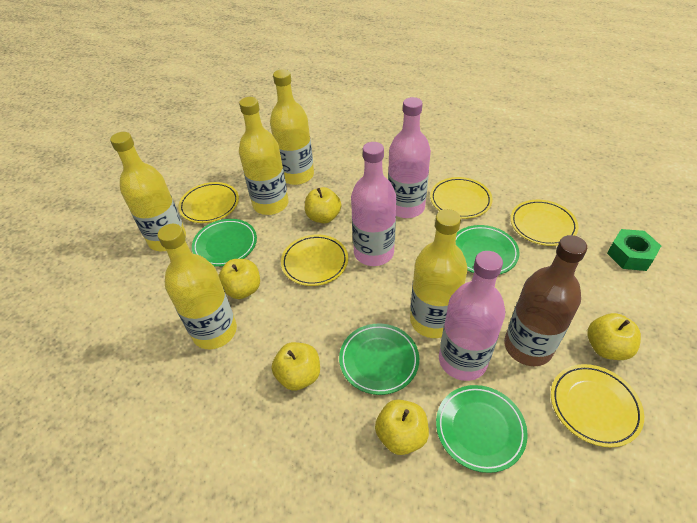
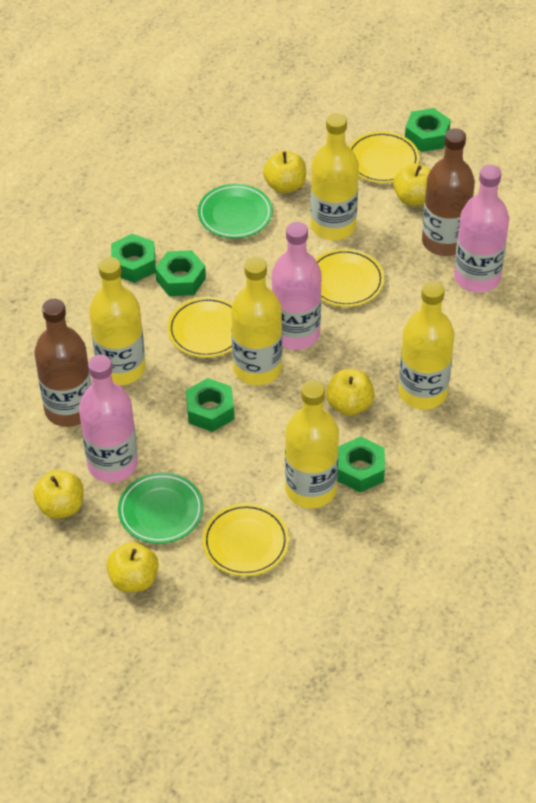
brown bottle: 1 -> 2
green nut: 1 -> 5
green plate: 4 -> 2
yellow plate: 5 -> 4

